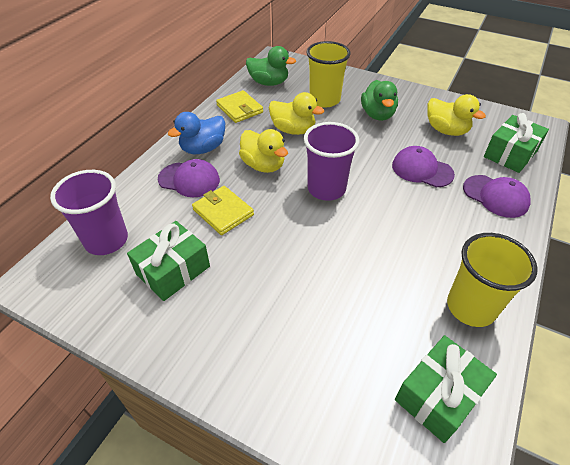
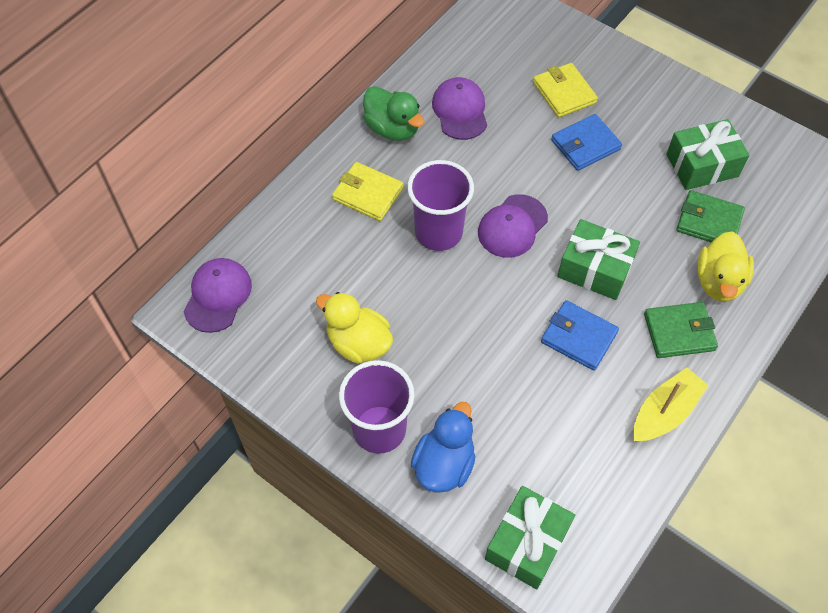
blue wallet: 0 -> 2
green duck: 2 -> 1
green wallet: 0 -> 2
yellow boat: 0 -> 1
yellow cup: 2 -> 0
yellow duck: 3 -> 2

